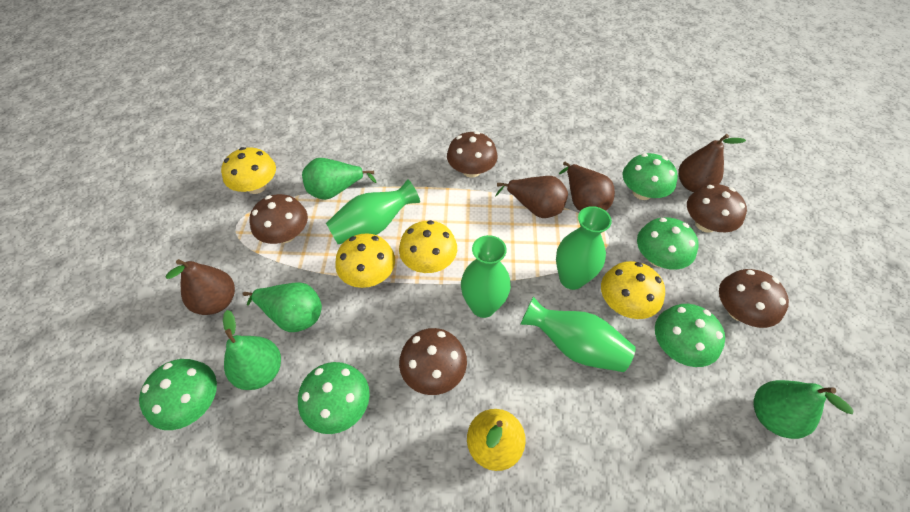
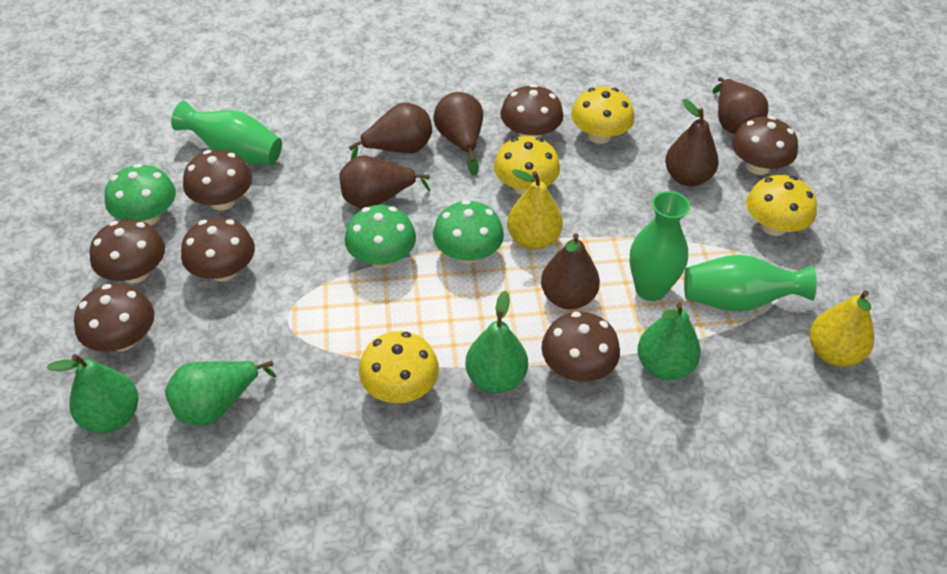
brown mushroom: 5 -> 7
brown pear: 4 -> 6
green mushroom: 5 -> 3
green vase: 4 -> 3
yellow pear: 1 -> 2

